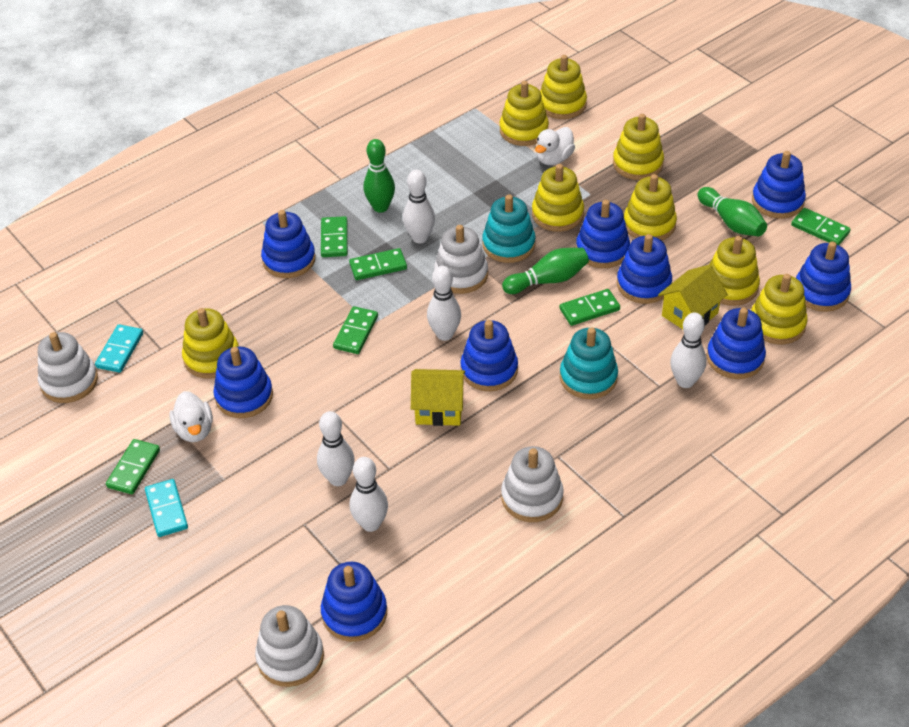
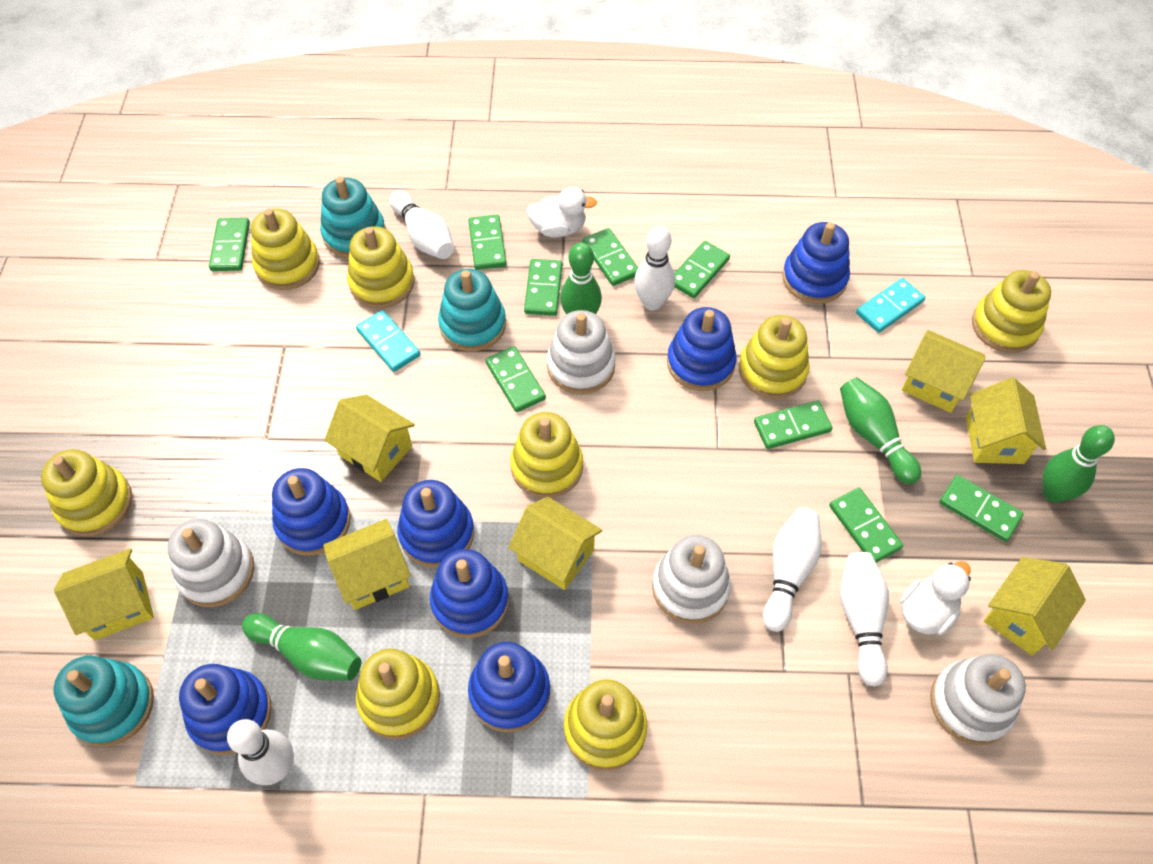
blue stacking toy: 9 -> 7
green bowling pin: 3 -> 4
green domino: 6 -> 9
turquoise stacking toy: 2 -> 3
yellow house: 2 -> 7

